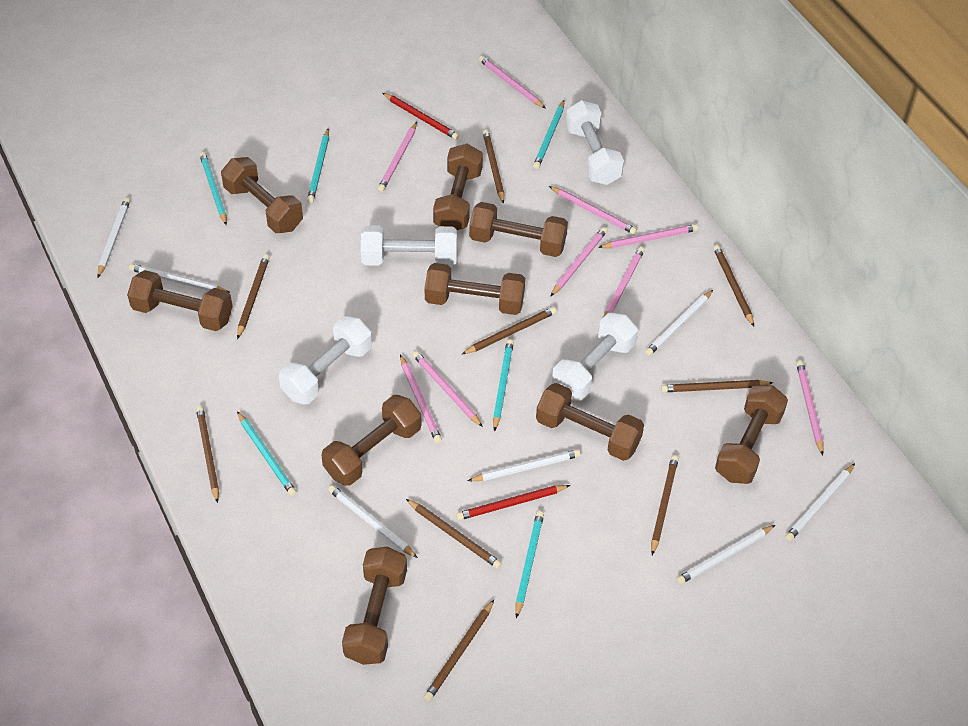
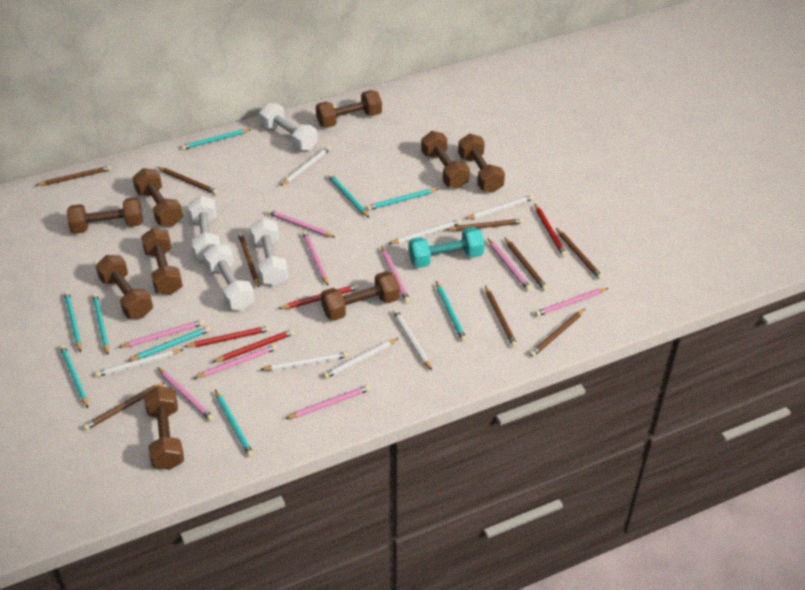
red pencil: 2 -> 4
turquoise dumbbell: 0 -> 1
turquoise pencil: 6 -> 9

